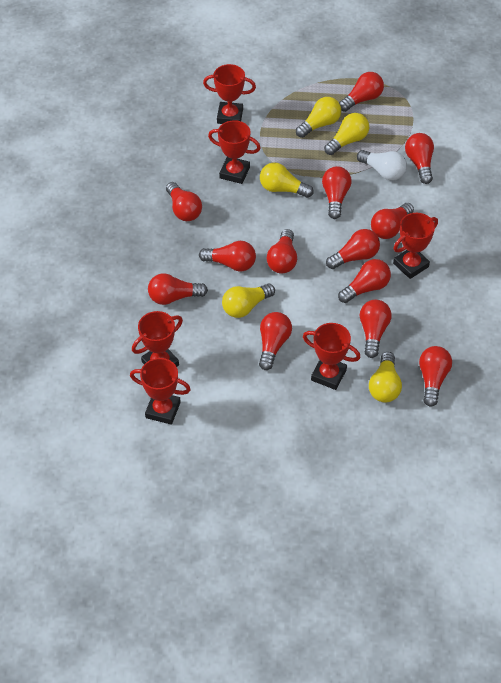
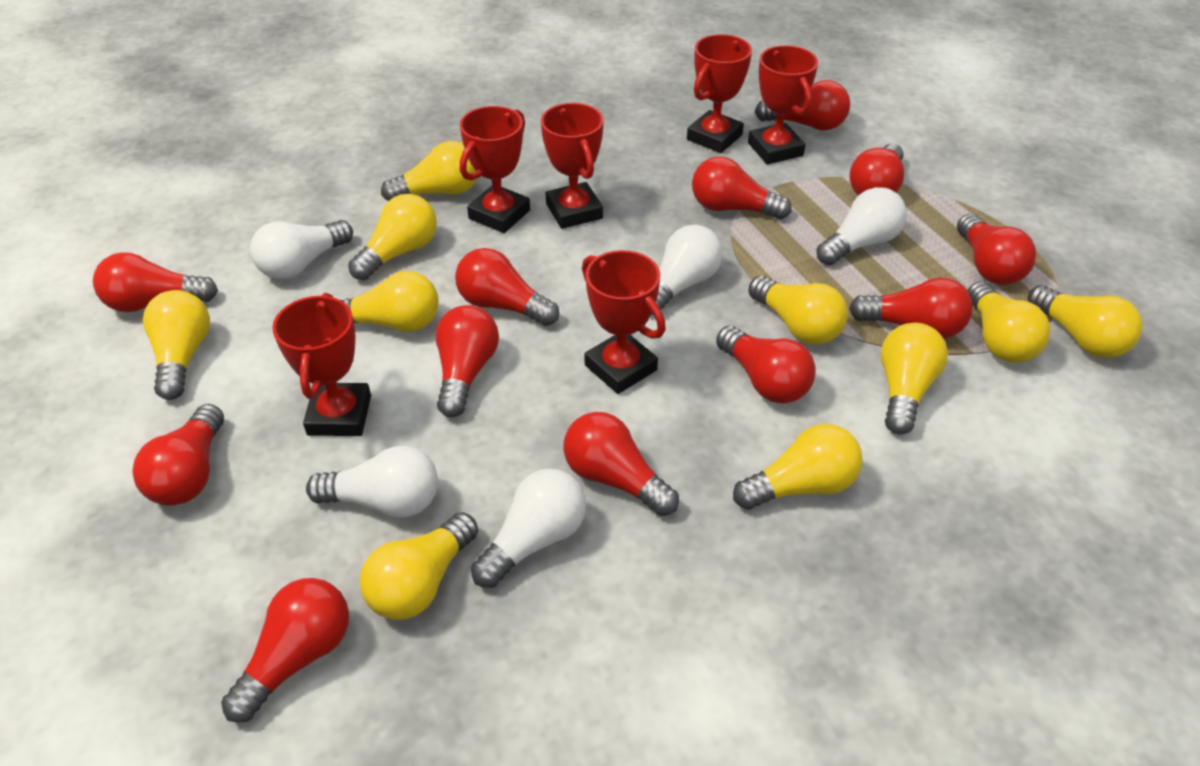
red light bulb: 13 -> 12
white light bulb: 1 -> 5
yellow light bulb: 5 -> 10

